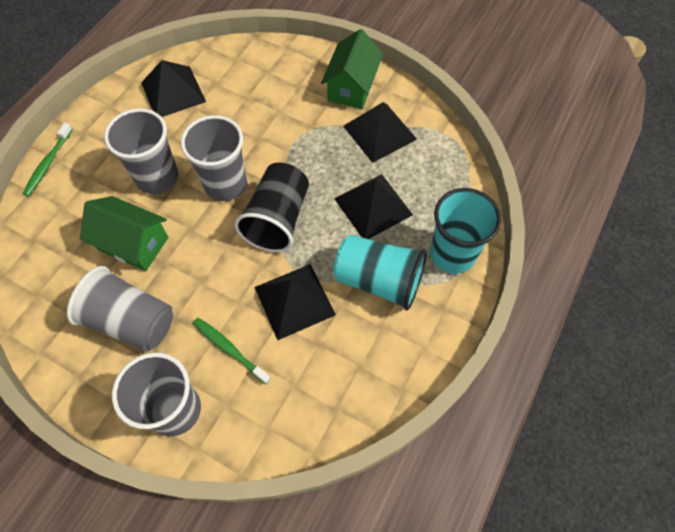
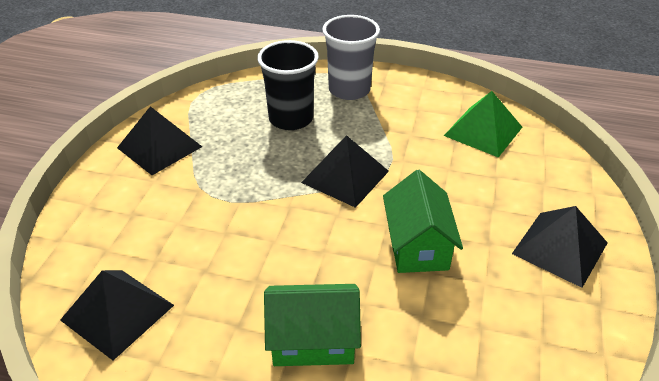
green pyramid: 0 -> 1
green toothbrush: 2 -> 0
grey cup: 4 -> 1
turquoise cup: 2 -> 0

